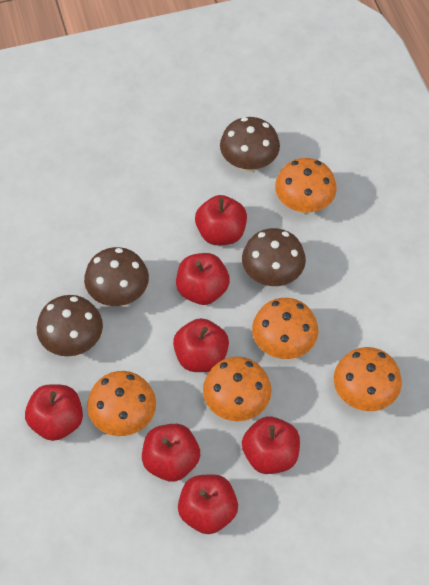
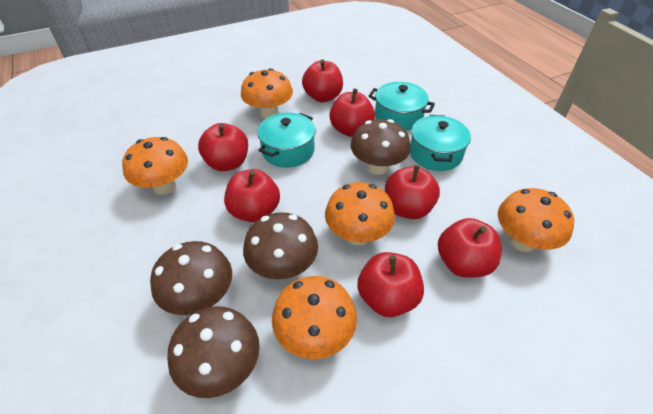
turquoise pot: 0 -> 3

